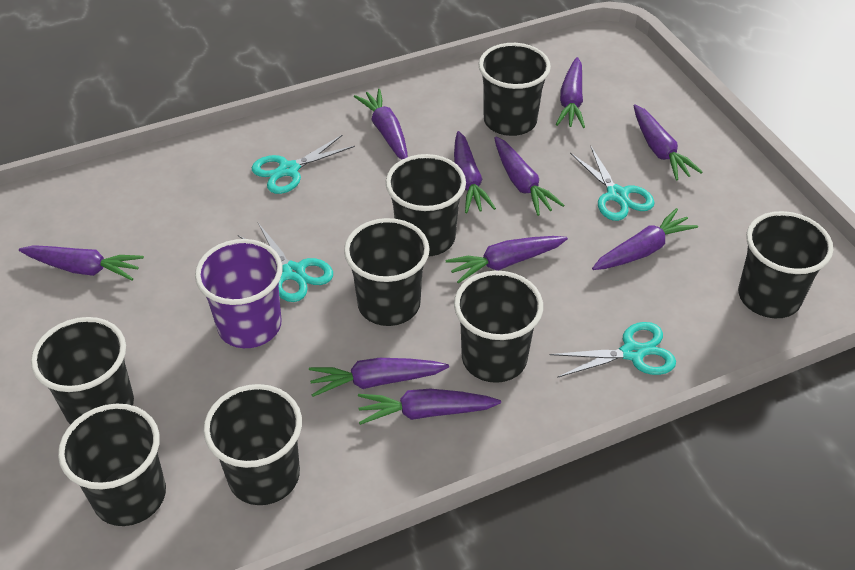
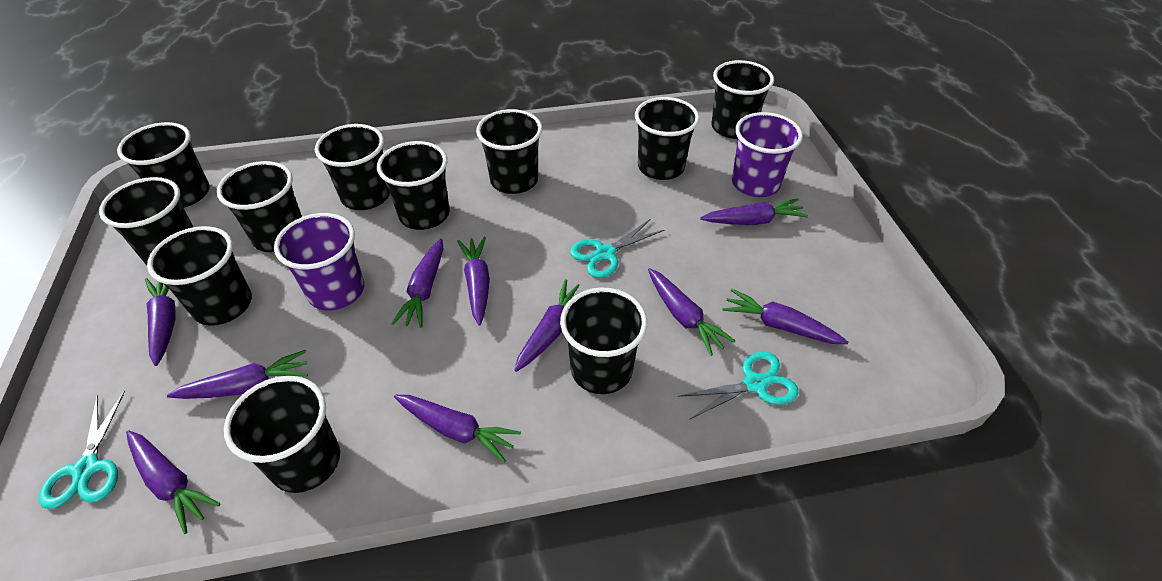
black cup: 8 -> 11
purple cup: 1 -> 2
turquoise scissors: 4 -> 3

